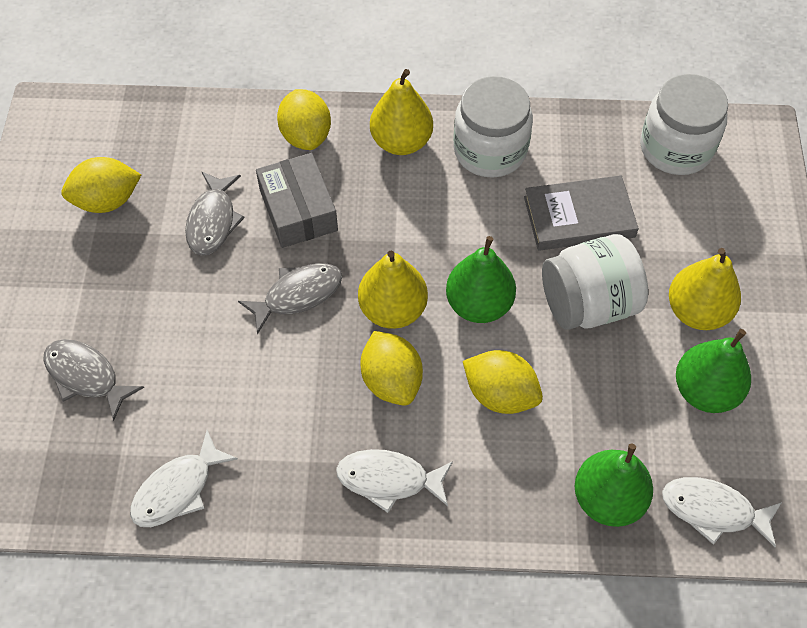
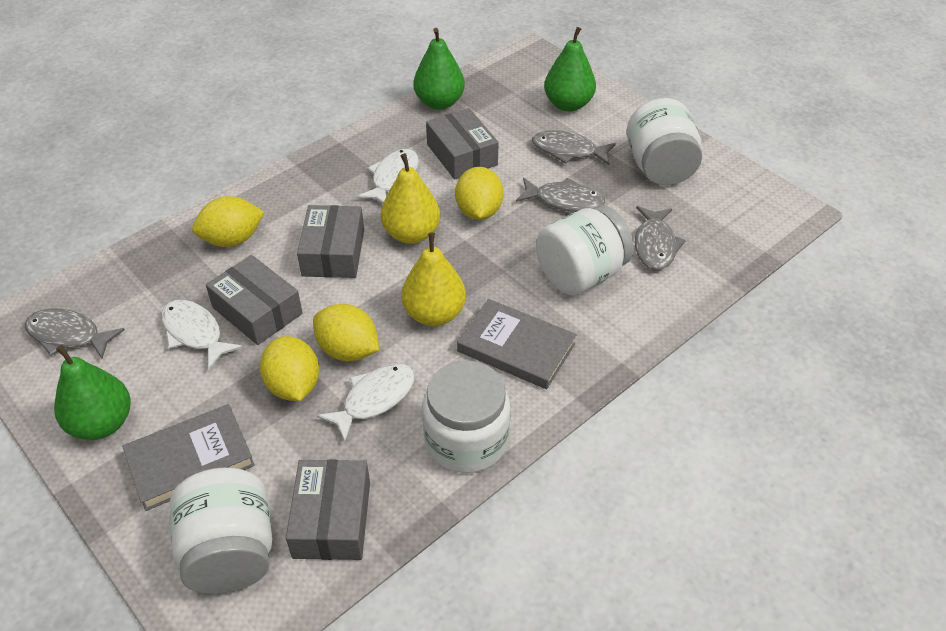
grey book: 1 -> 2
grey box: 1 -> 4
grey fish: 3 -> 4
white jar: 3 -> 4
yellow pear: 3 -> 2

